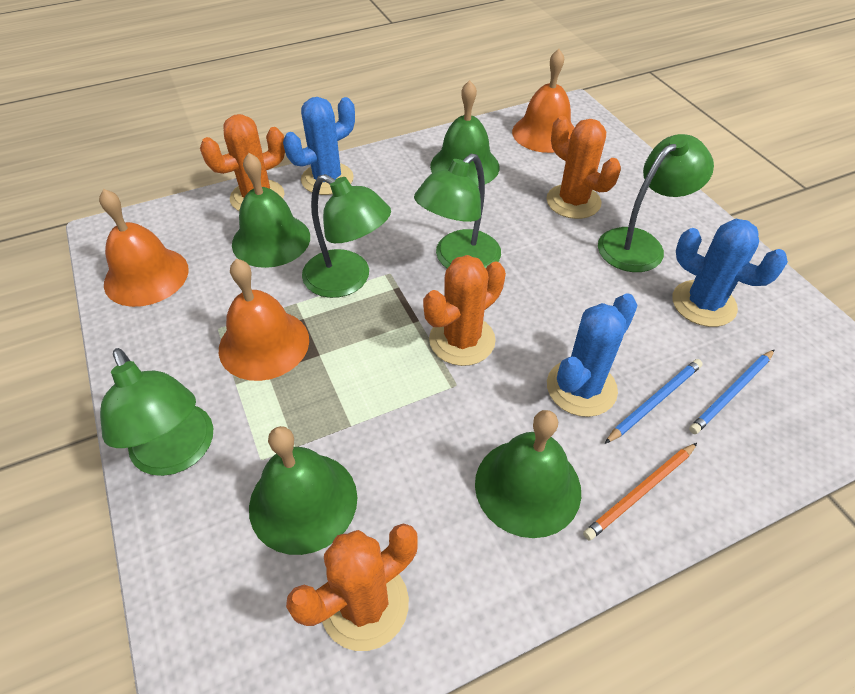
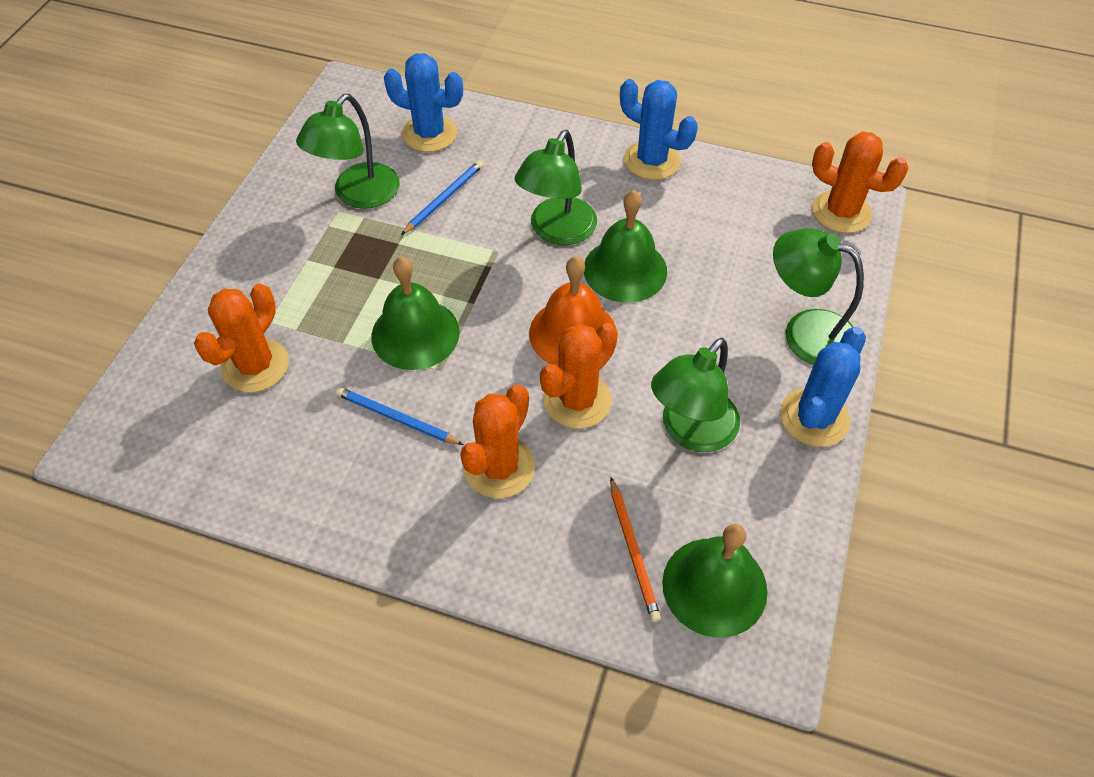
green bell: 4 -> 3
orange bell: 3 -> 1

